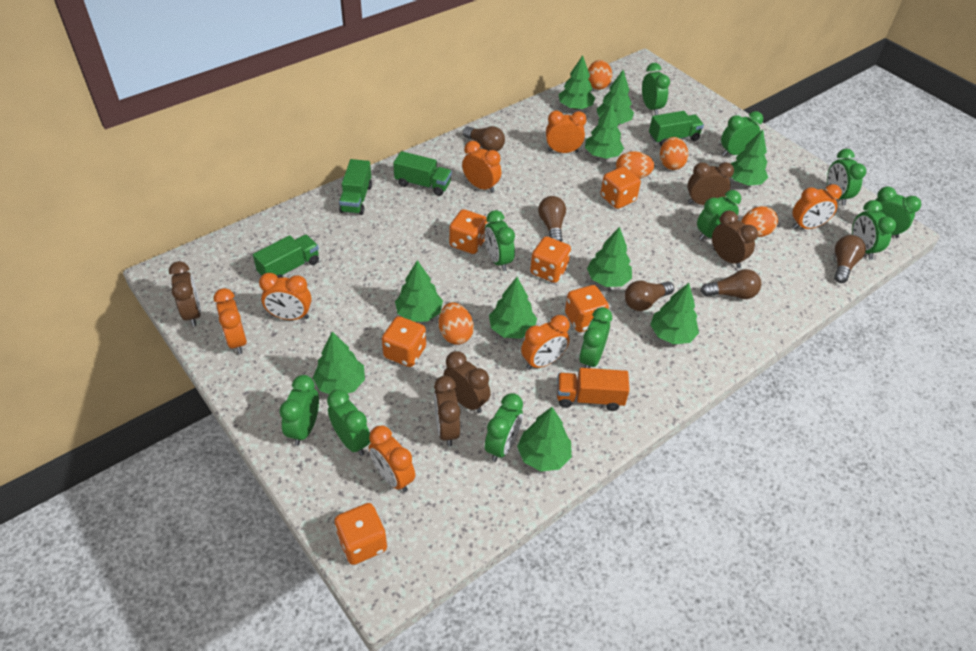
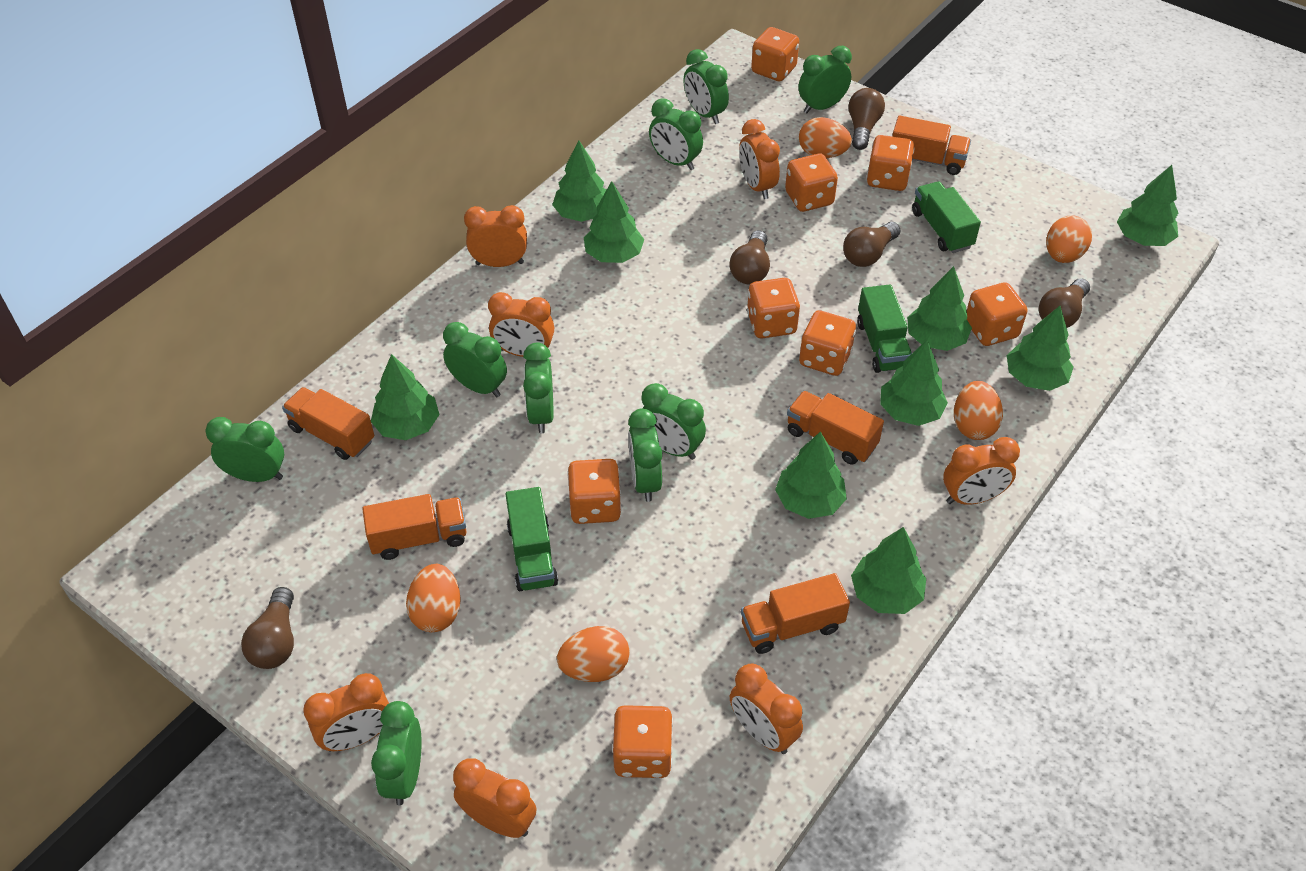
brown clock: 5 -> 0
green clock: 11 -> 9
green tree: 10 -> 9
green truck: 4 -> 3
orange dice: 6 -> 8
orange truck: 1 -> 5

